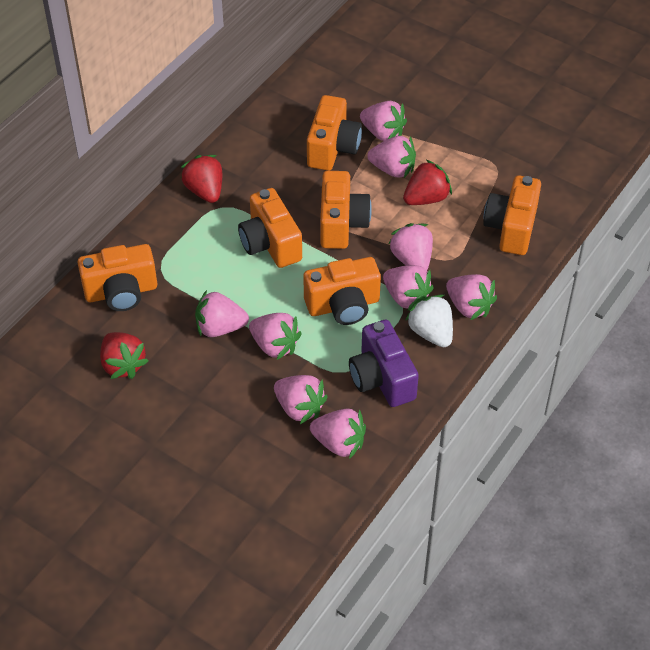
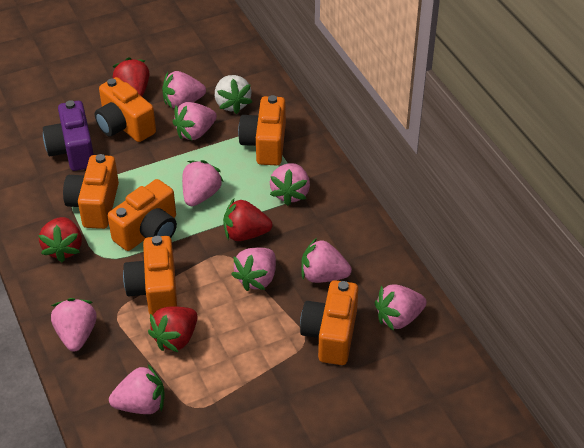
red strawberry: 3 -> 4

